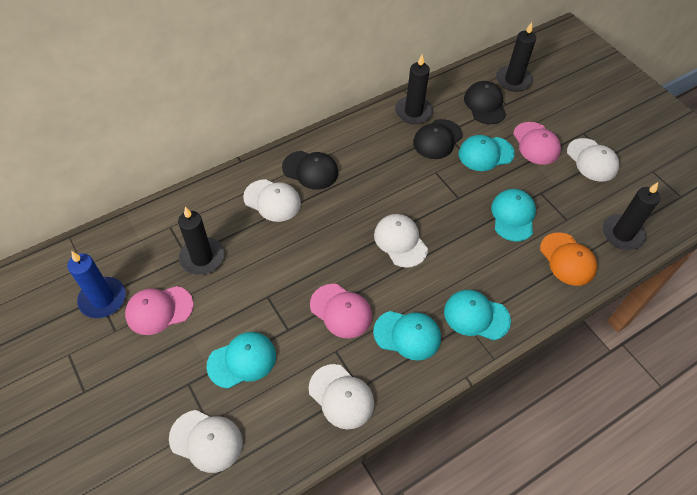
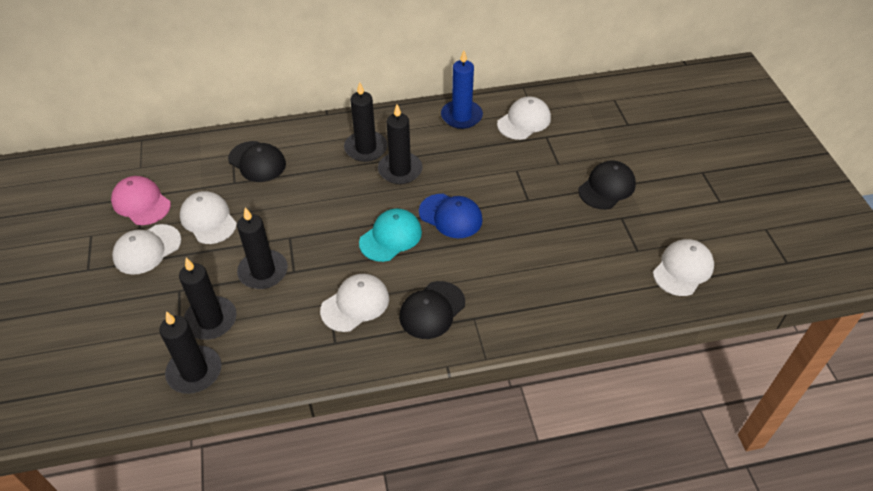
black candle: 4 -> 5
blue cap: 0 -> 1
orange cap: 1 -> 0
pink cap: 3 -> 1
turquoise cap: 5 -> 1

